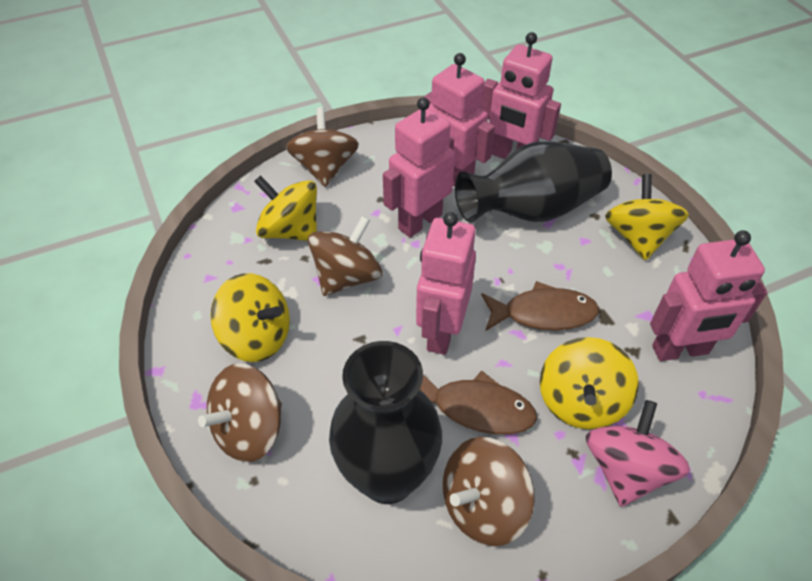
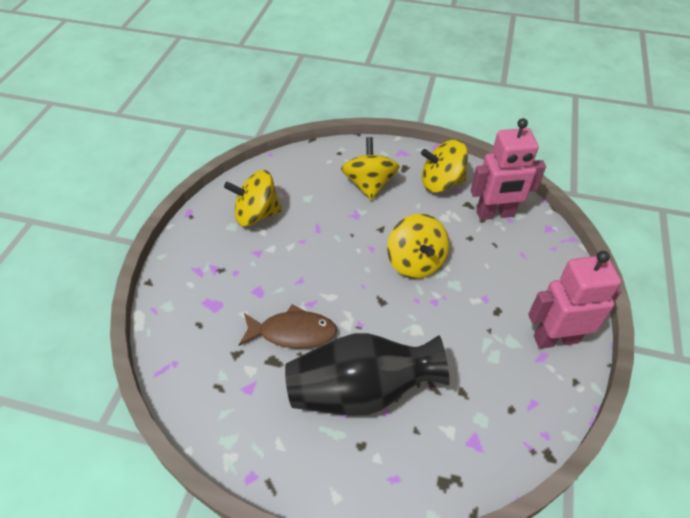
black vase: 2 -> 1
brown fish: 2 -> 1
brown spinning top: 4 -> 0
pink robot: 5 -> 2
pink spinning top: 1 -> 0

